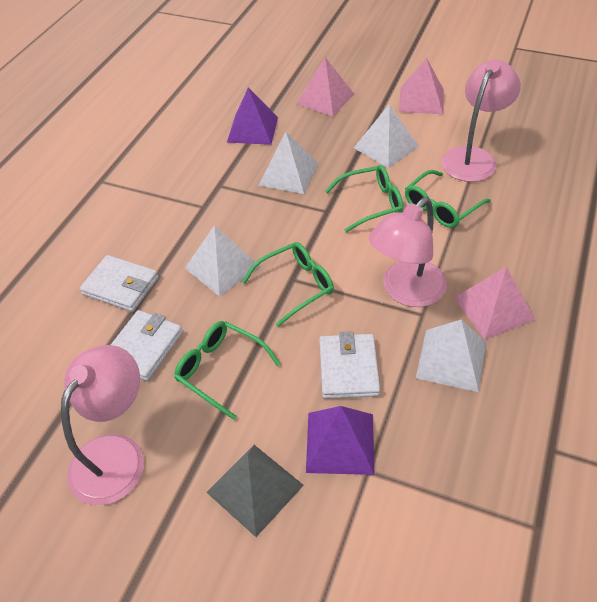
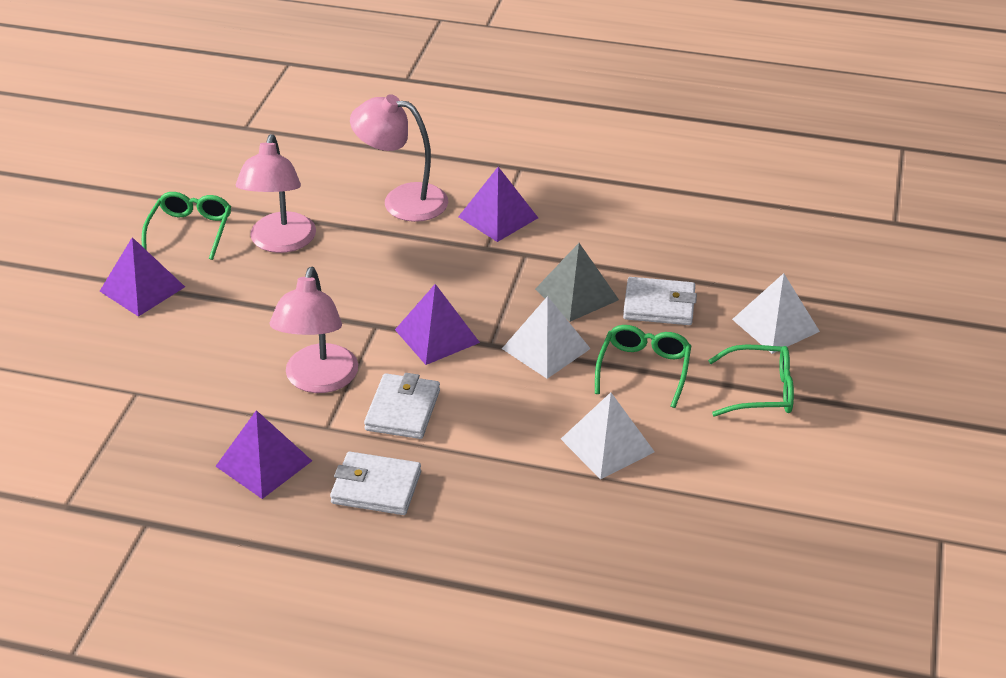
green glasses: 4 -> 3
pink pyramid: 3 -> 0
purple pyramid: 2 -> 4
white pyramid: 4 -> 3

